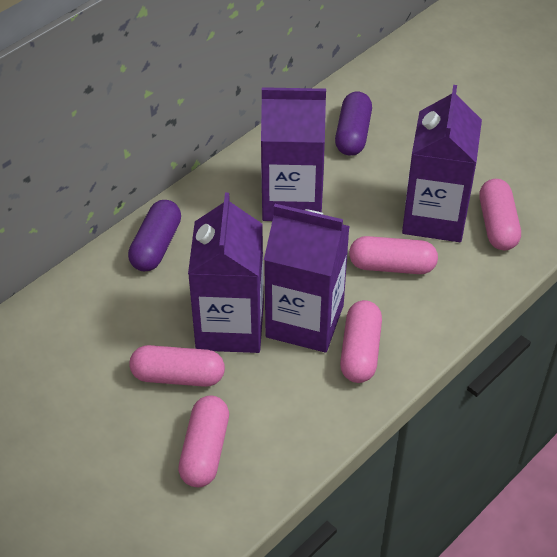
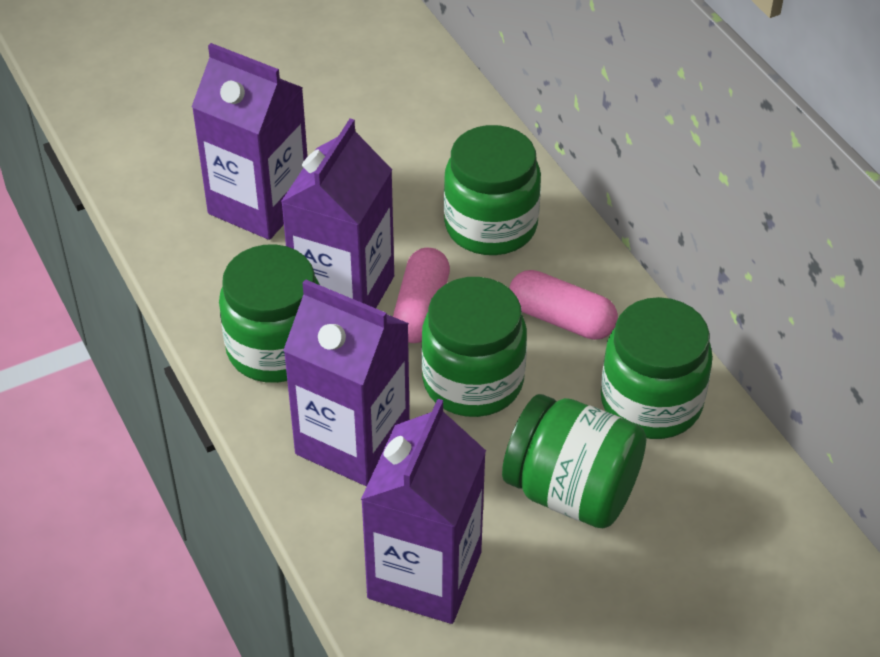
green jar: 0 -> 5
pink capsule: 5 -> 2
purple capsule: 2 -> 0

